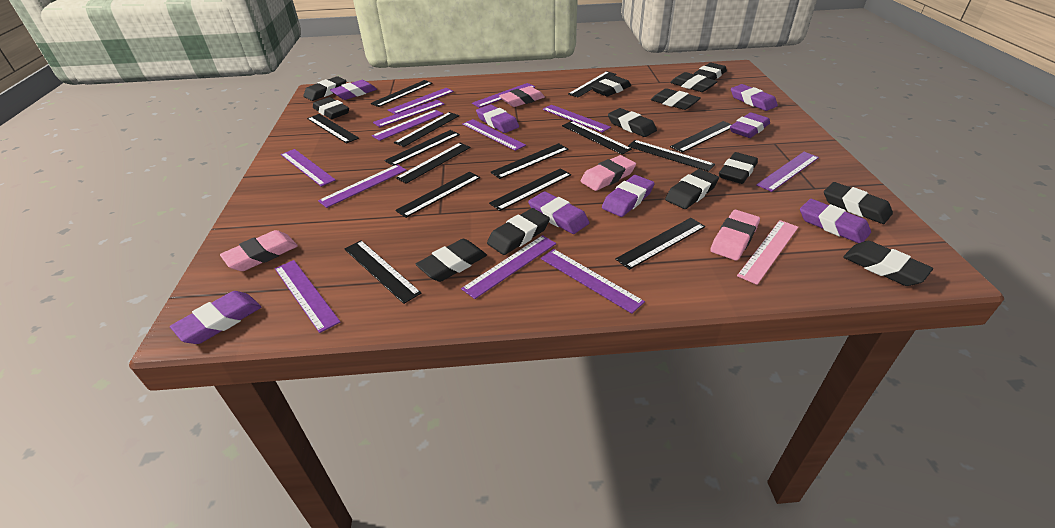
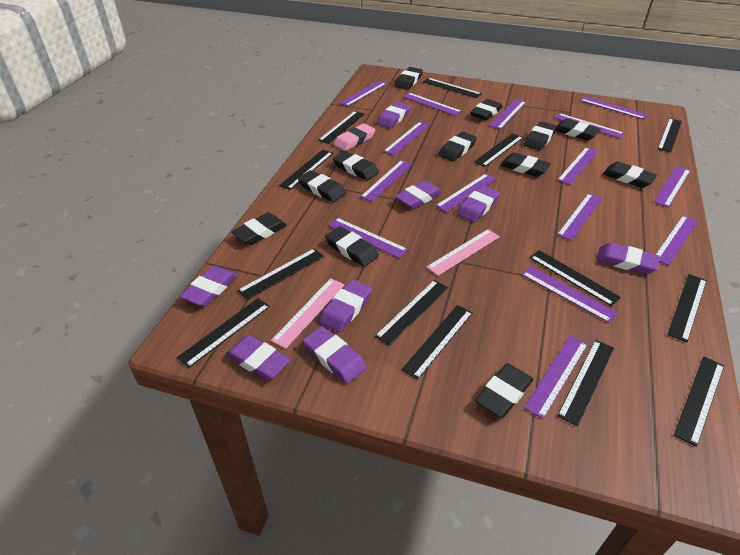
black eraser: 13 -> 12
black ruler: 14 -> 13
pink eraser: 4 -> 1
pink ruler: 1 -> 2
purple ruler: 12 -> 15

